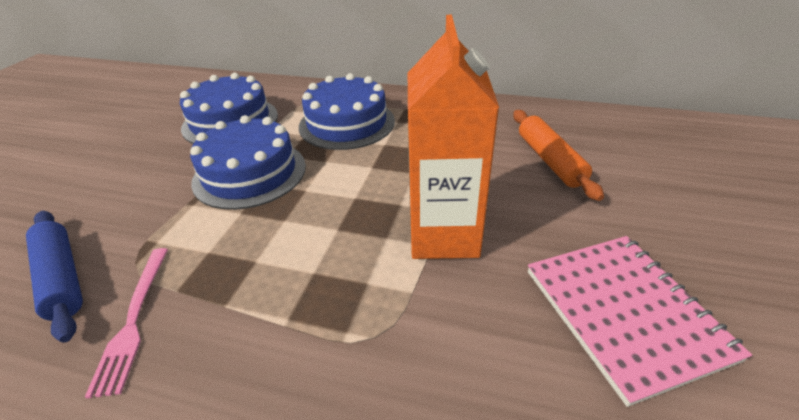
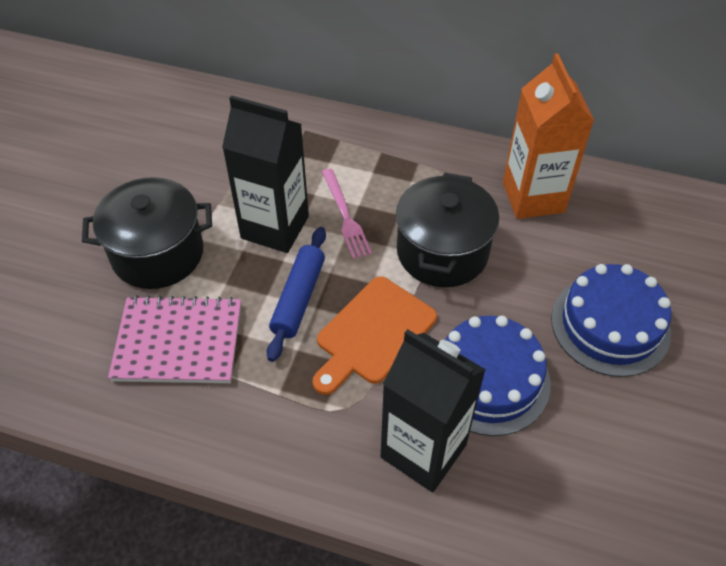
black carton: 0 -> 2
black pot: 0 -> 2
blue cake: 3 -> 2
orange cutting board: 0 -> 1
orange rolling pin: 1 -> 0

